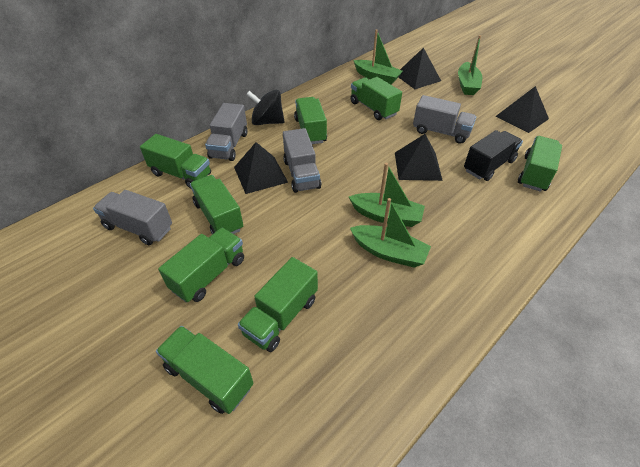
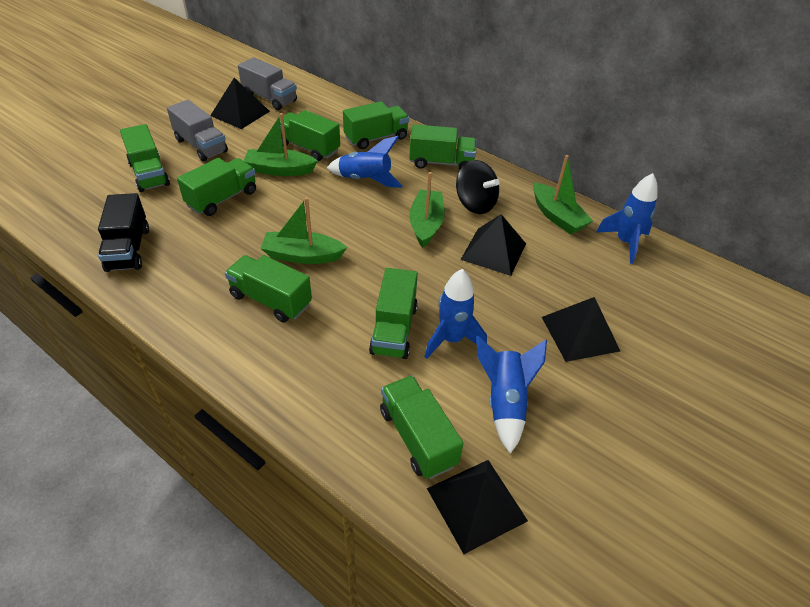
blue rocket: 0 -> 4
grey truck: 4 -> 2

